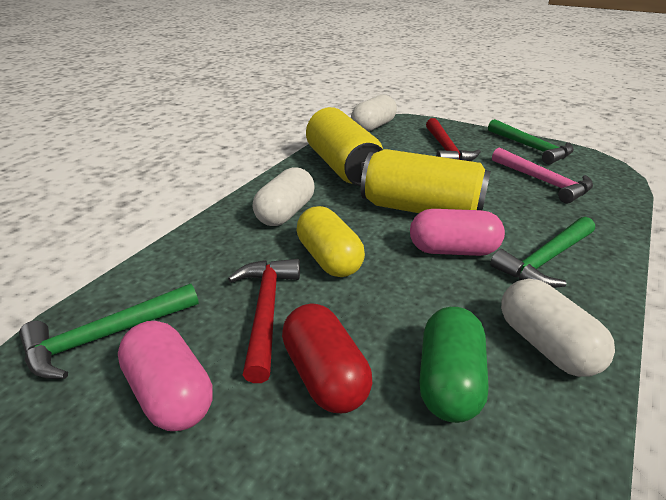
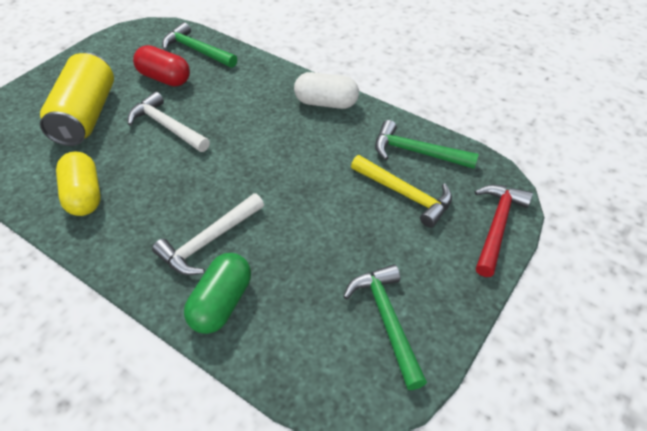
pink capsule: 2 -> 0
pink hammer: 1 -> 0
red hammer: 2 -> 1
white capsule: 3 -> 1
white hammer: 0 -> 2
yellow can: 2 -> 1
yellow hammer: 0 -> 1

